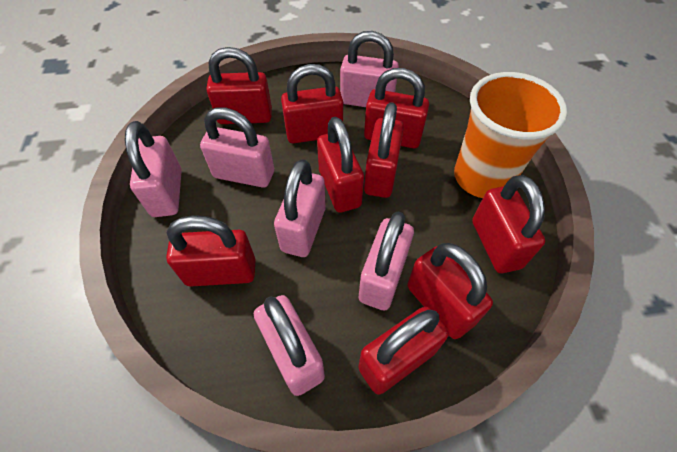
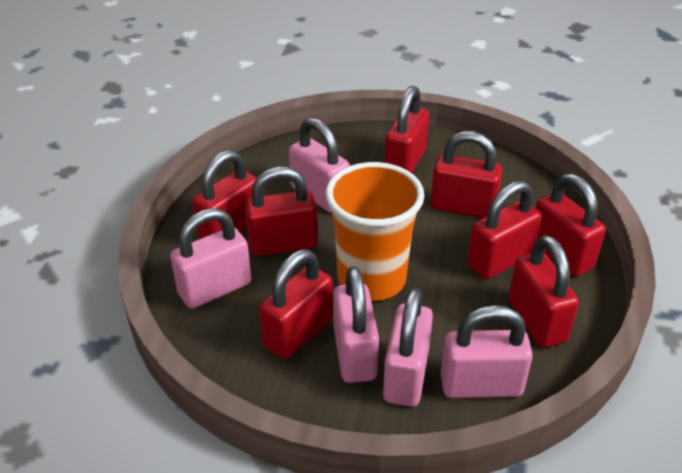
pink padlock: 6 -> 5
red padlock: 9 -> 8

